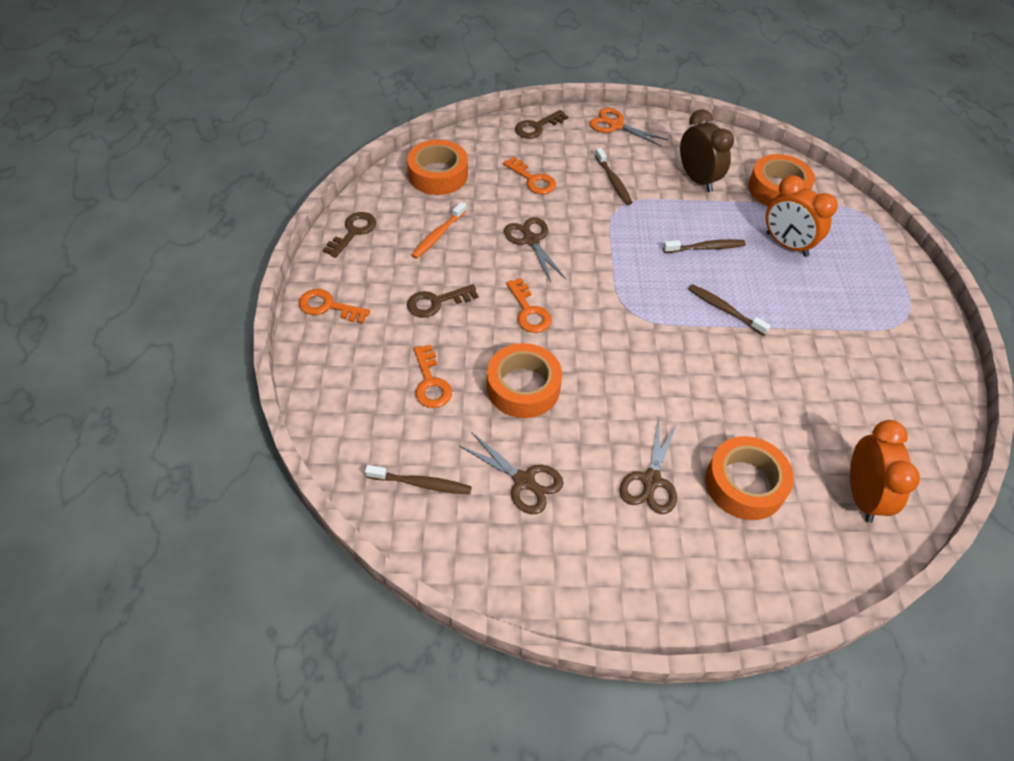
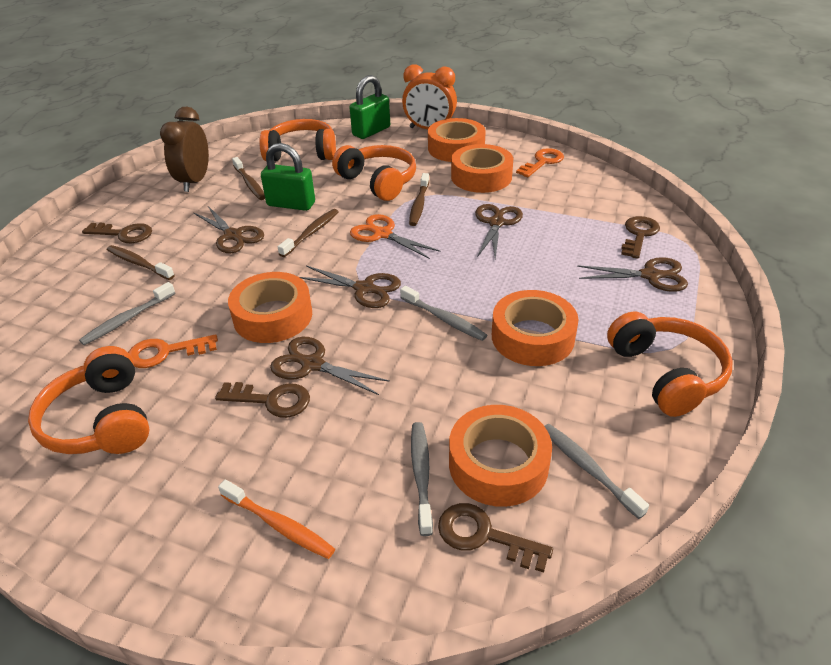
brown key: 3 -> 4
brown scissors: 3 -> 5
green padlock: 0 -> 2
grey toothbrush: 0 -> 4
orange clock: 2 -> 1
orange headphones: 0 -> 4
orange key: 4 -> 2
orange tape: 4 -> 5

